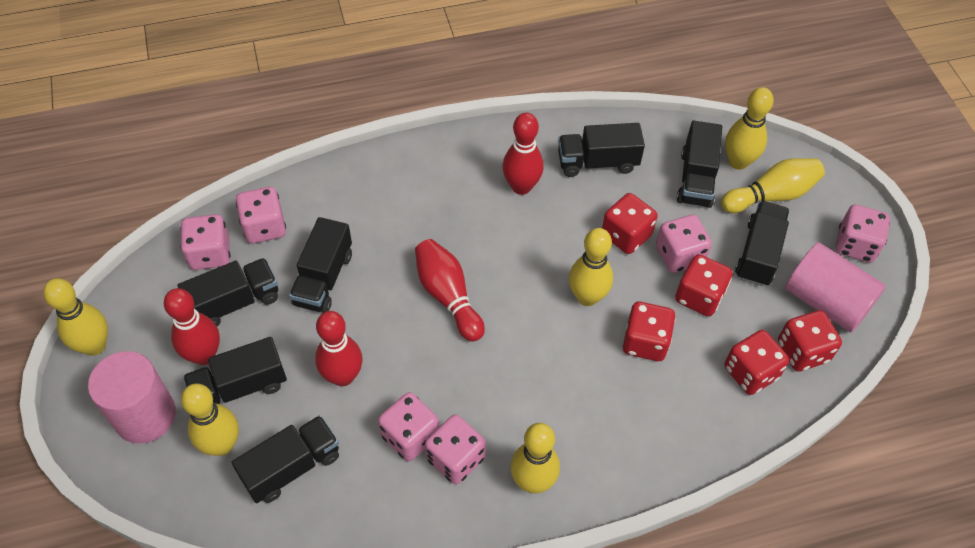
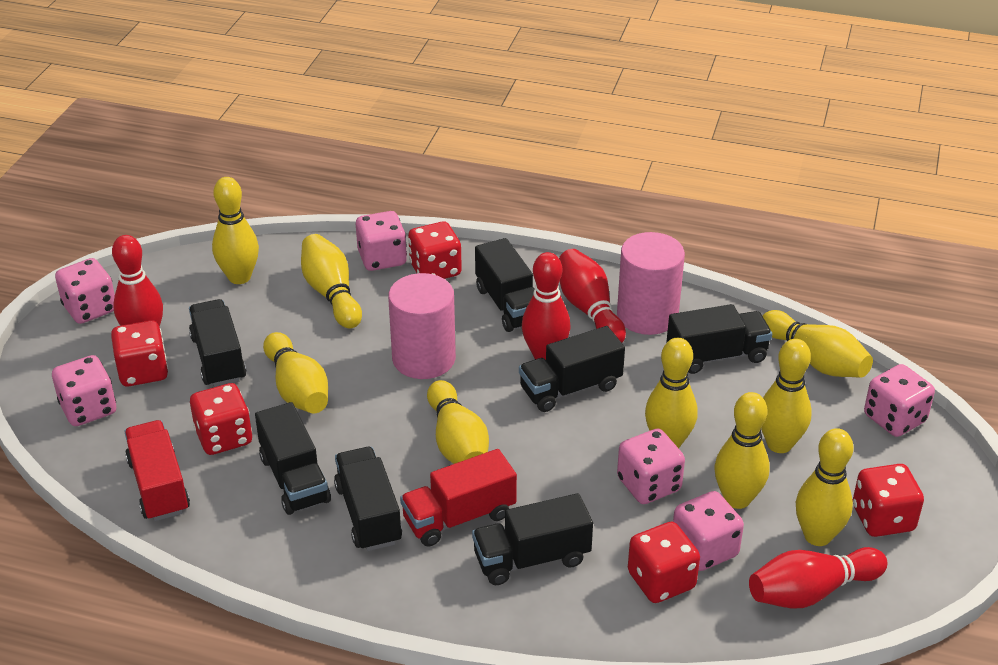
red truck: 0 -> 2
yellow bowling pin: 6 -> 9

